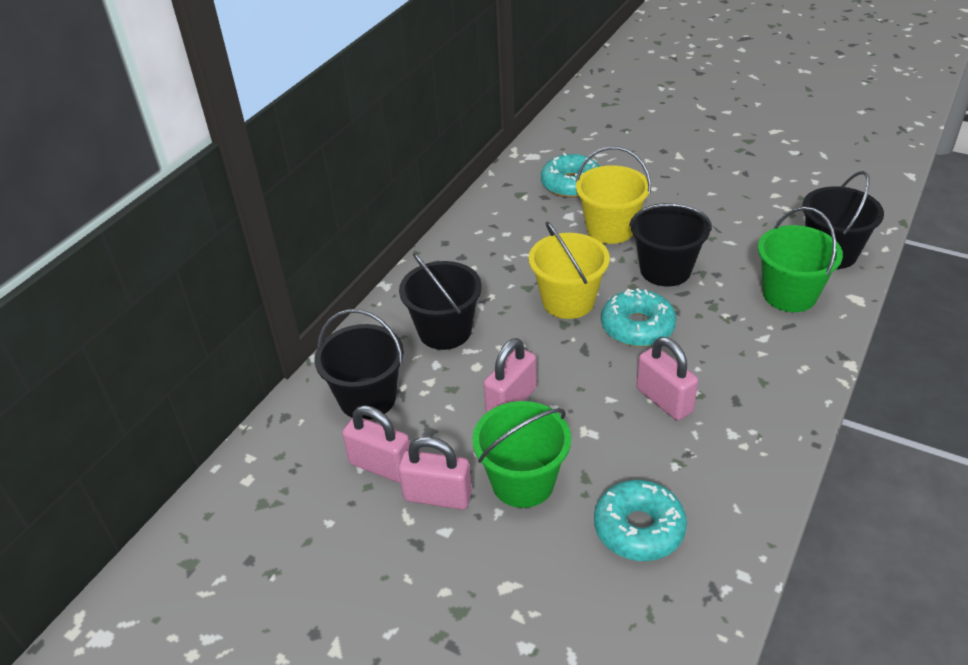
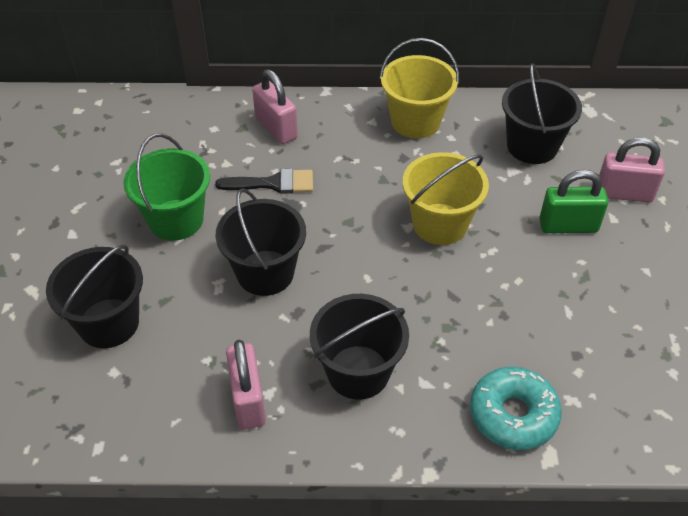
black brush: 0 -> 1
green bucket: 2 -> 1
green padlock: 0 -> 1
pink padlock: 4 -> 3
turquoise donut: 3 -> 1

